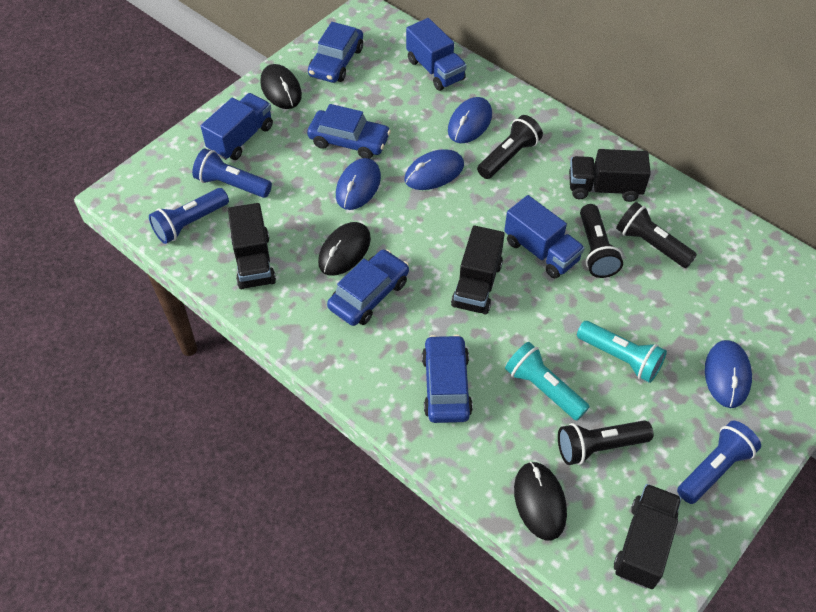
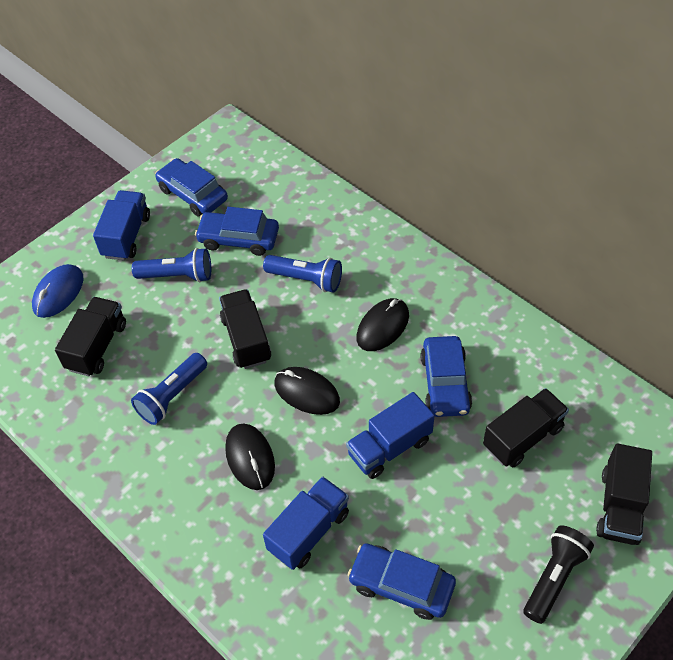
black flashlight: 4 -> 1
blue mouse: 4 -> 1
turquoise flashlight: 2 -> 0

